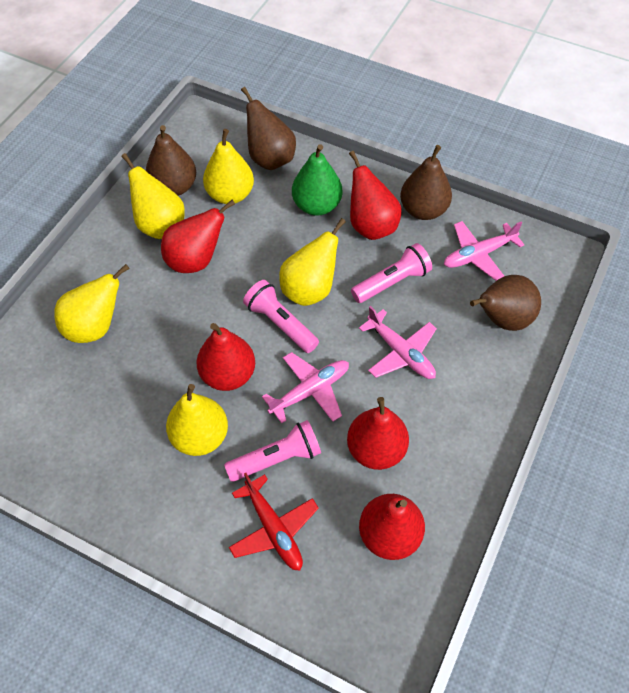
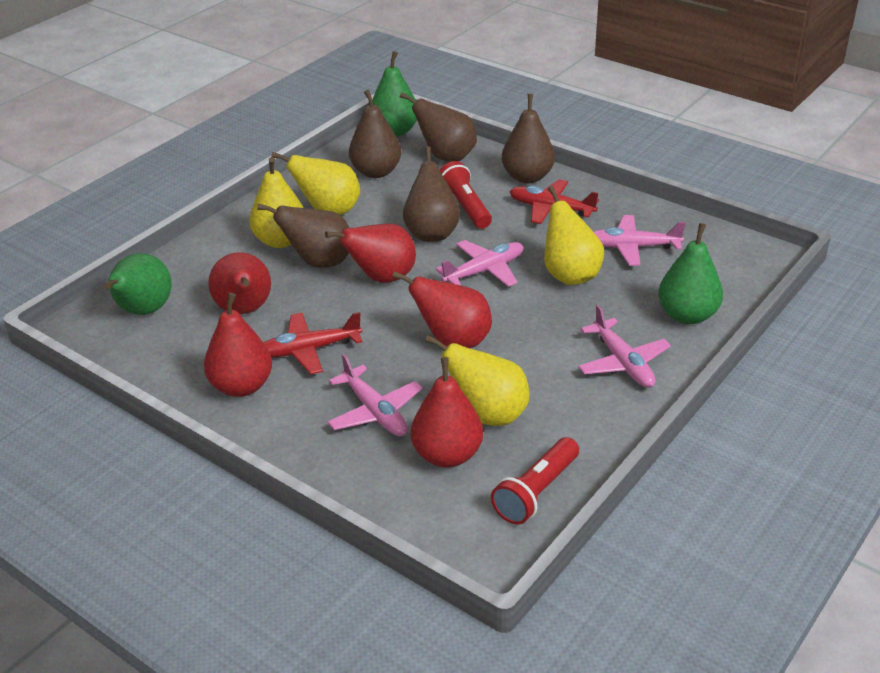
brown pear: 4 -> 5
green pear: 1 -> 3
pink flashlight: 3 -> 0
pink plane: 3 -> 4
red flashlight: 0 -> 2
red plane: 1 -> 2
yellow pear: 5 -> 4

